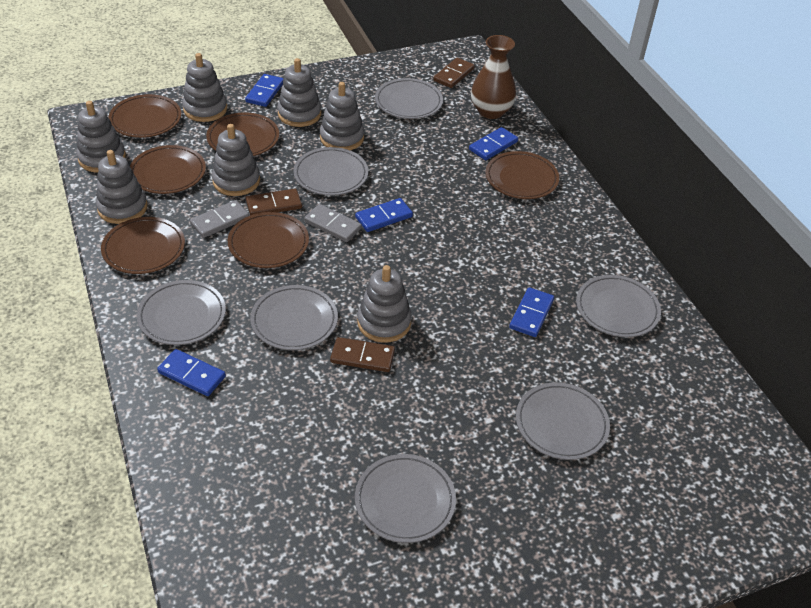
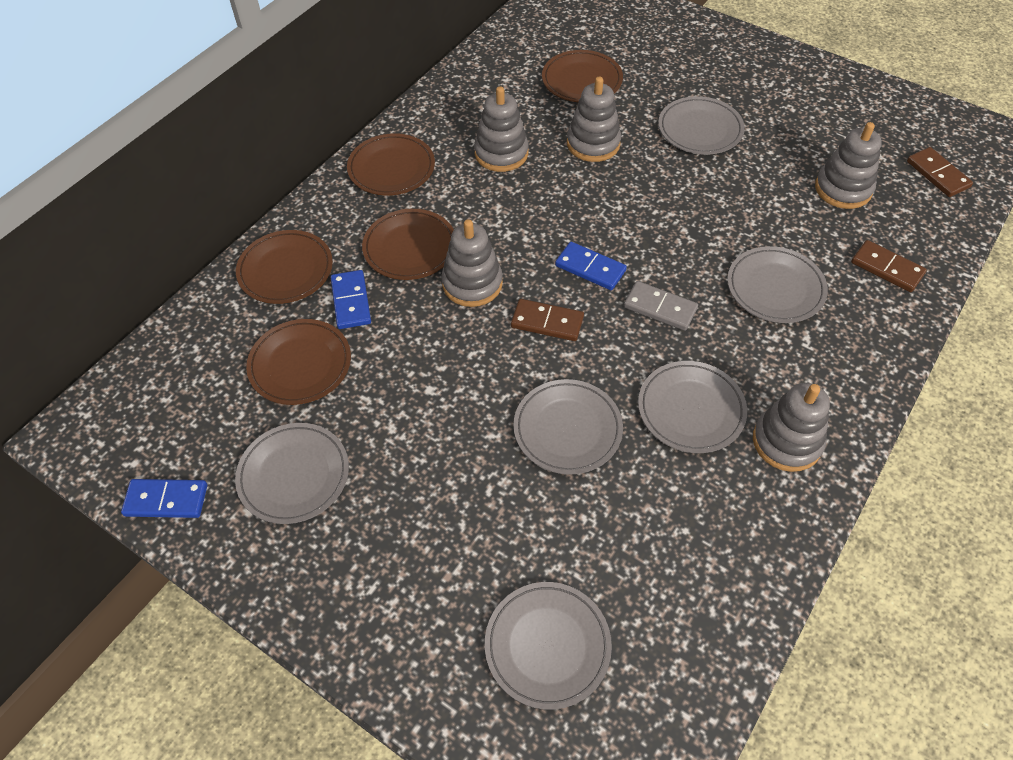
blue domino: 5 -> 3
brown plate: 6 -> 5
brown vase: 1 -> 0
grey domino: 2 -> 1
grey plate: 7 -> 6
grey stacking toy: 7 -> 5

